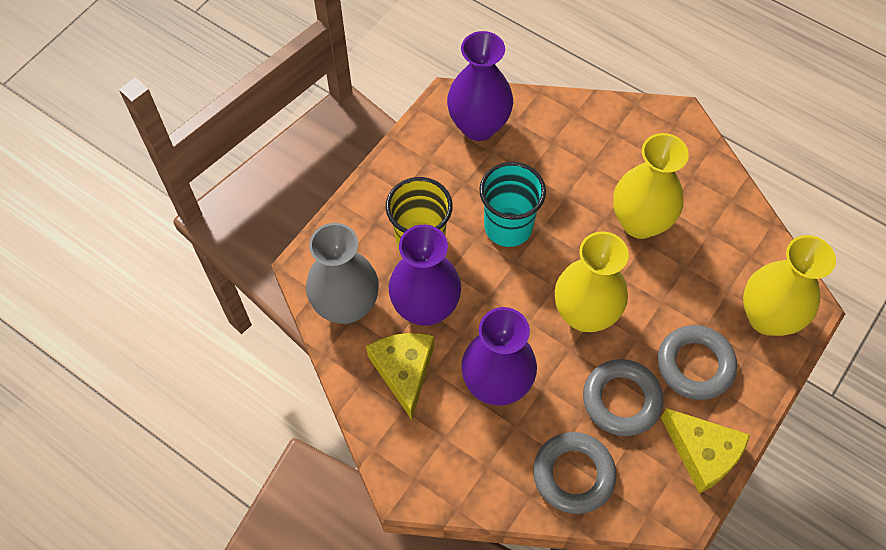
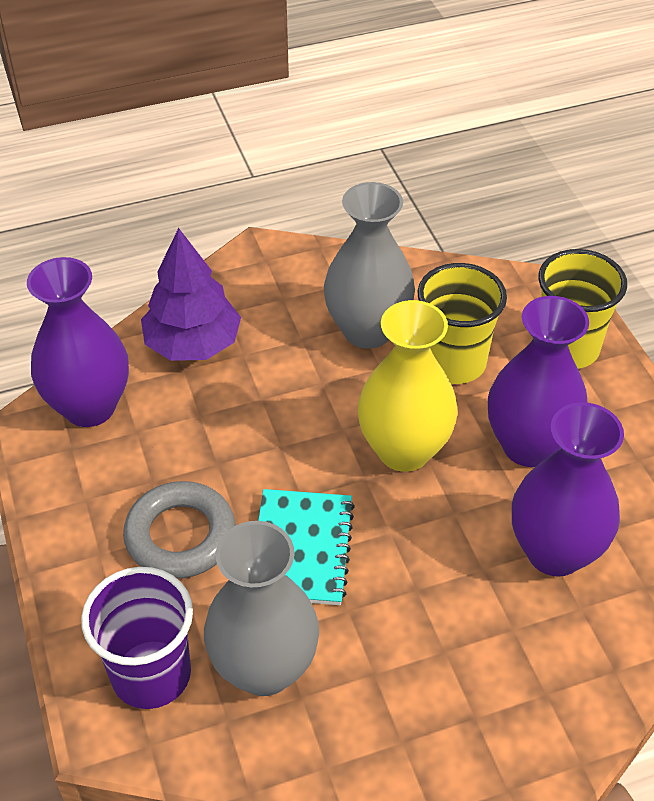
grey ring: 3 -> 1
grey vase: 1 -> 2
purple cup: 0 -> 1
purple tree: 0 -> 1
turquoise cup: 1 -> 0
turquoise notebook: 0 -> 1
yellow cheese: 2 -> 0
yellow cup: 1 -> 2
yellow vase: 3 -> 1

